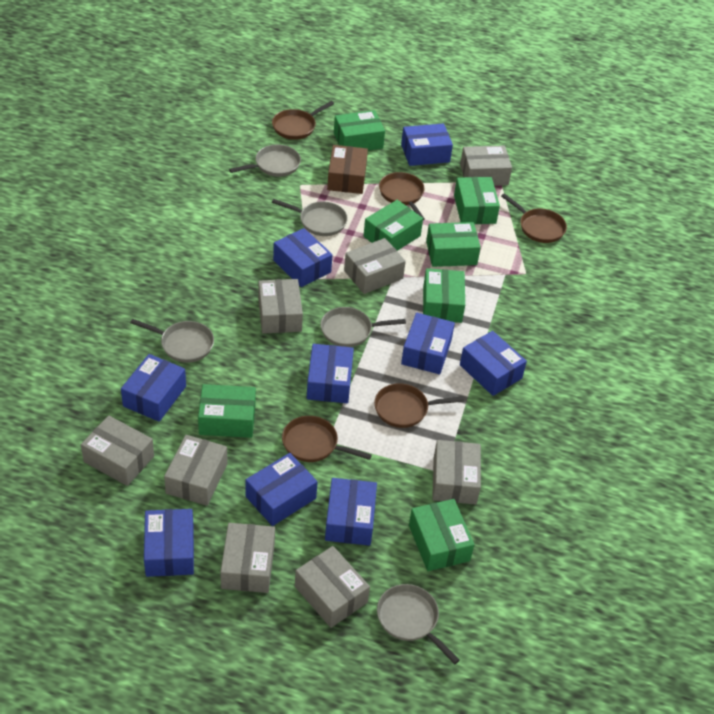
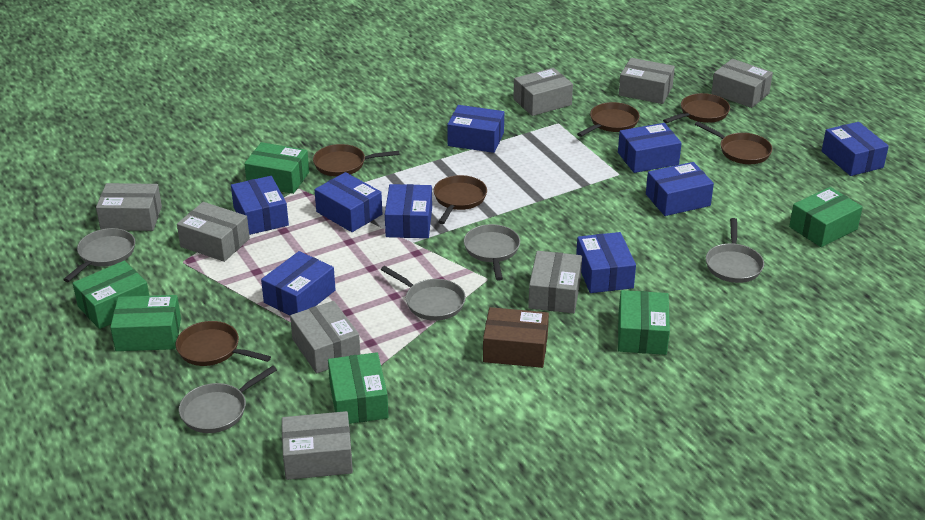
brown pan: 5 -> 6
green box: 7 -> 6

